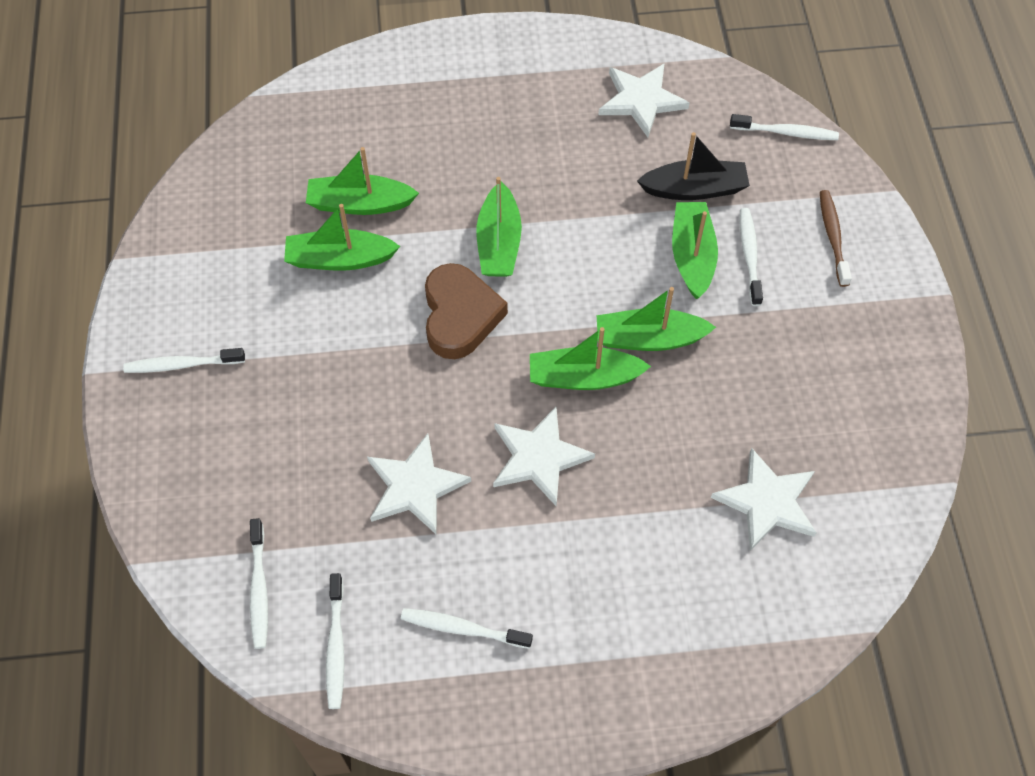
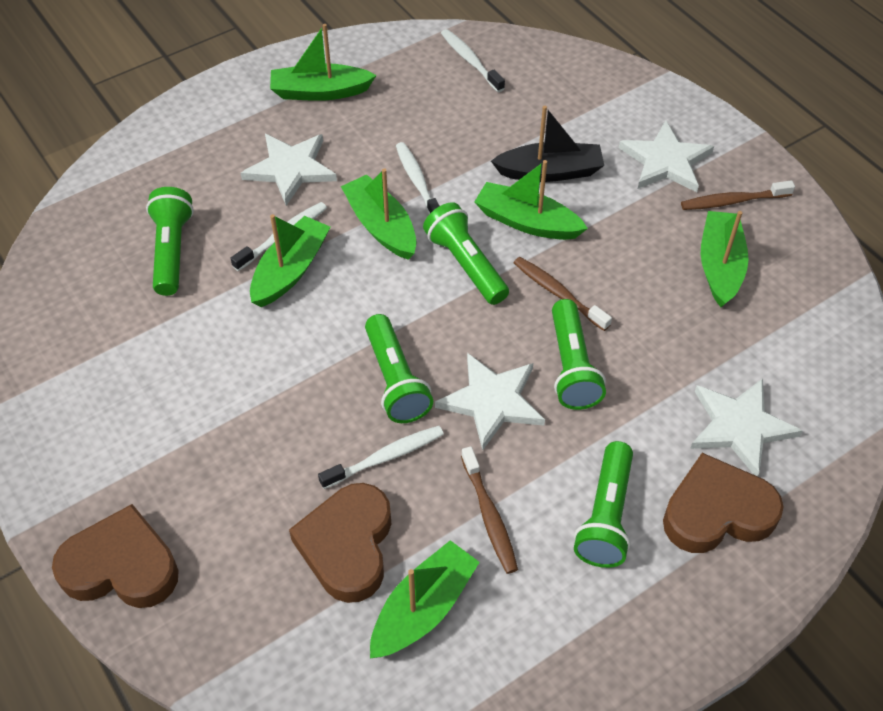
brown heart: 1 -> 3
brown toothbrush: 1 -> 3
green flashlight: 0 -> 5
white toothbrush: 6 -> 4

